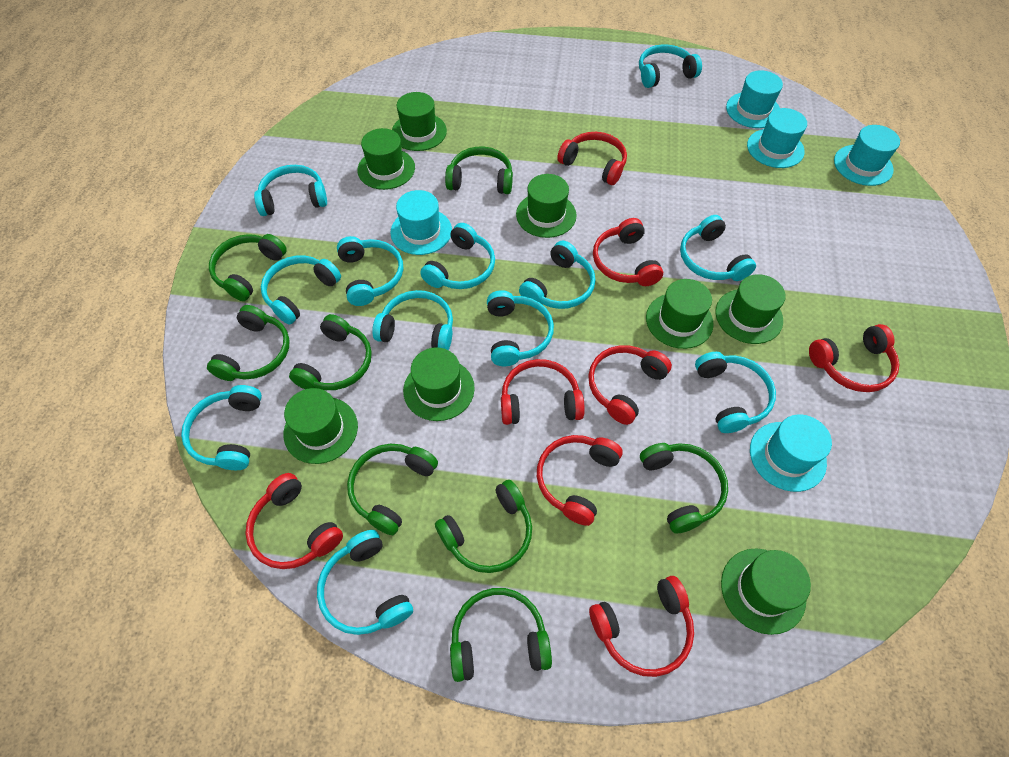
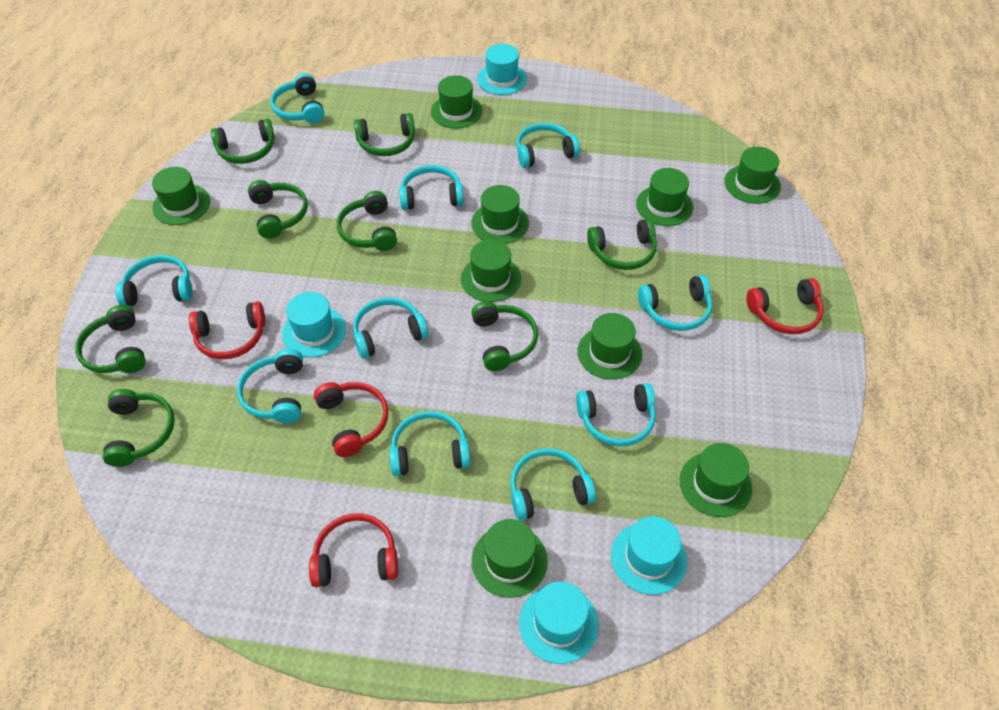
green hat: 8 -> 9
red headphones: 8 -> 4
turquoise hat: 5 -> 4
turquoise headphones: 12 -> 10

